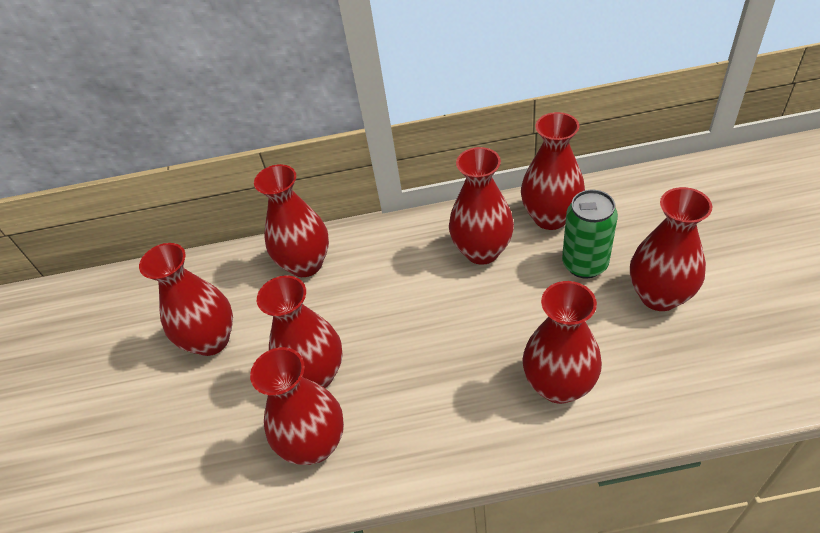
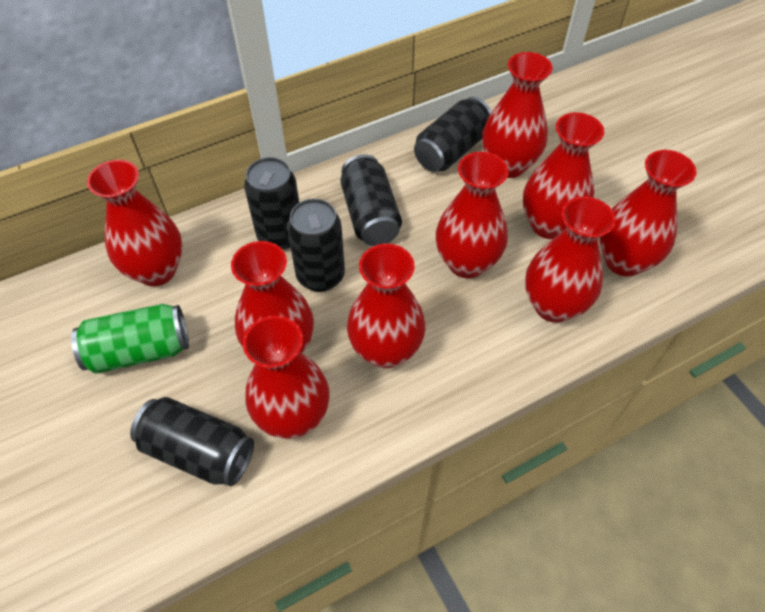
black can: 0 -> 5
red vase: 8 -> 9

